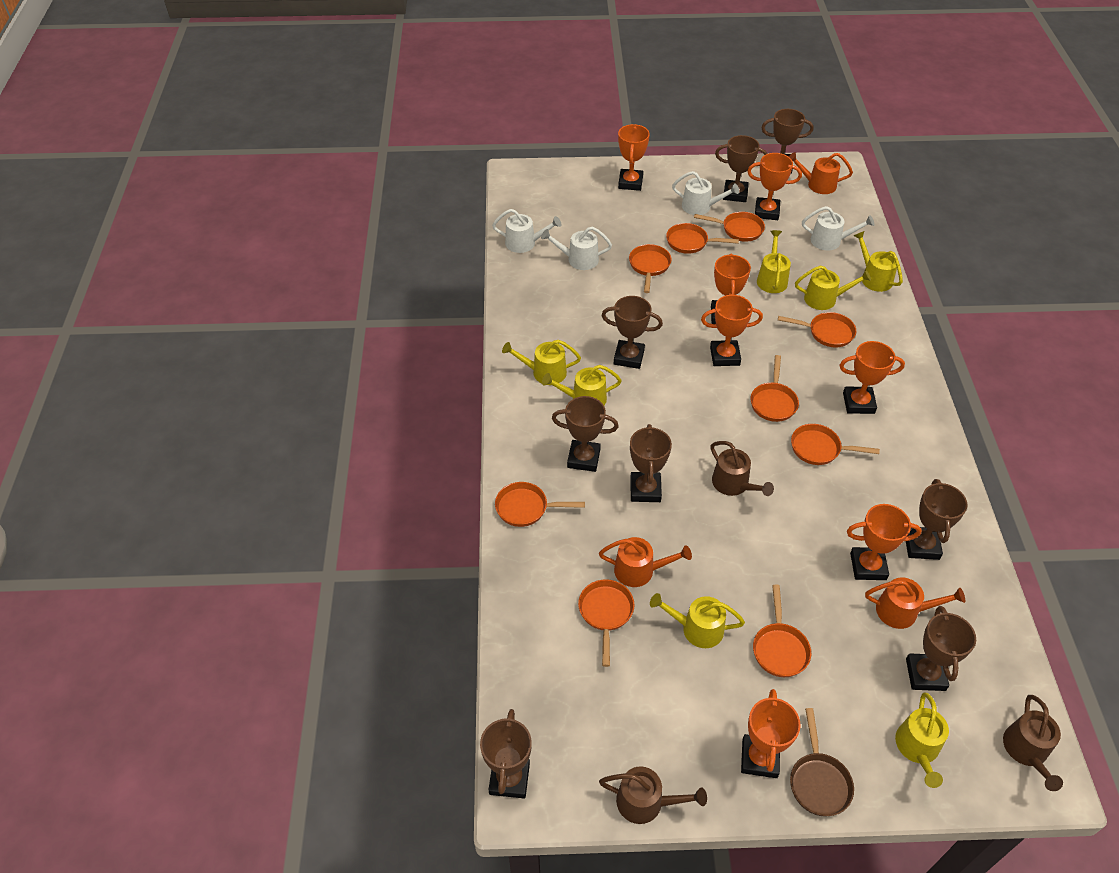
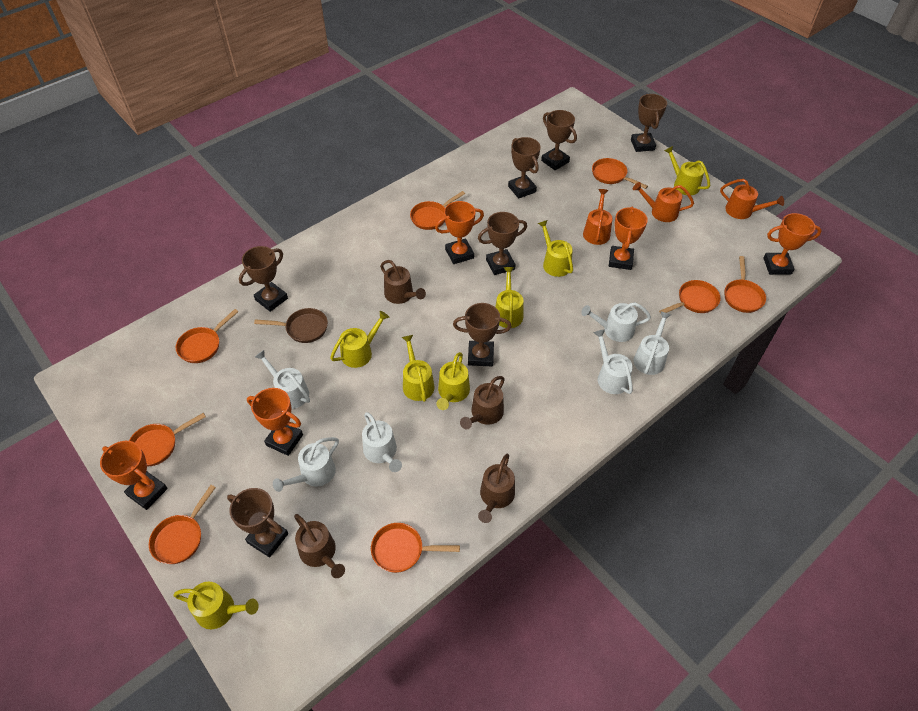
brown trophy: 8 -> 7
brown watering can: 3 -> 4
orange pan: 9 -> 8
orange trophy: 7 -> 5
white watering can: 4 -> 6

